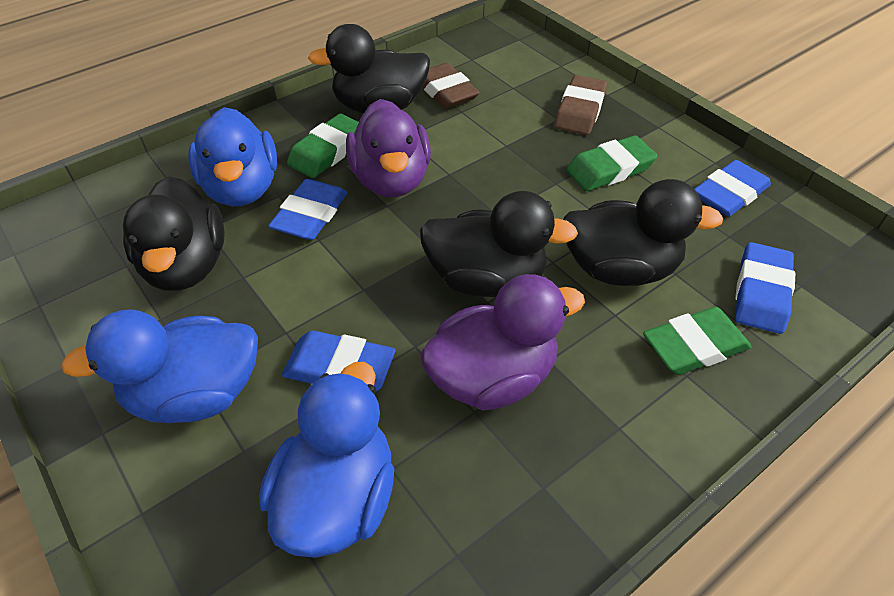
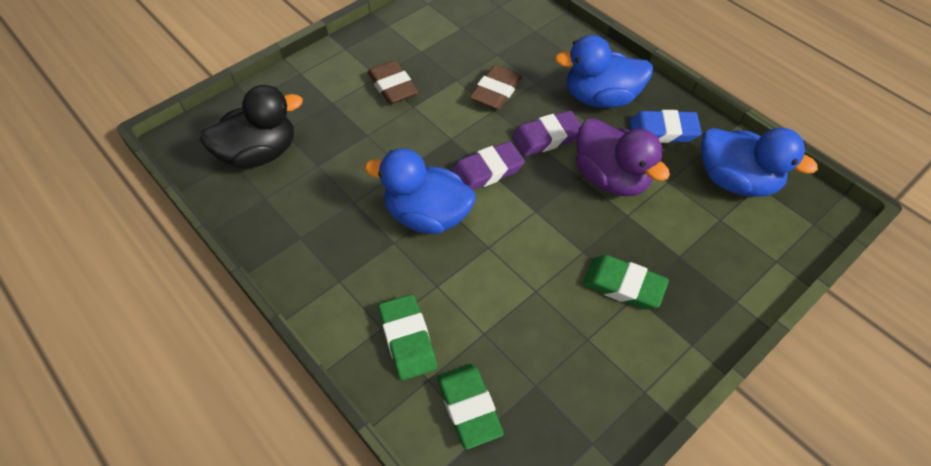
black duck: 4 -> 1
blue eraser: 4 -> 1
purple duck: 2 -> 1
purple eraser: 0 -> 2

